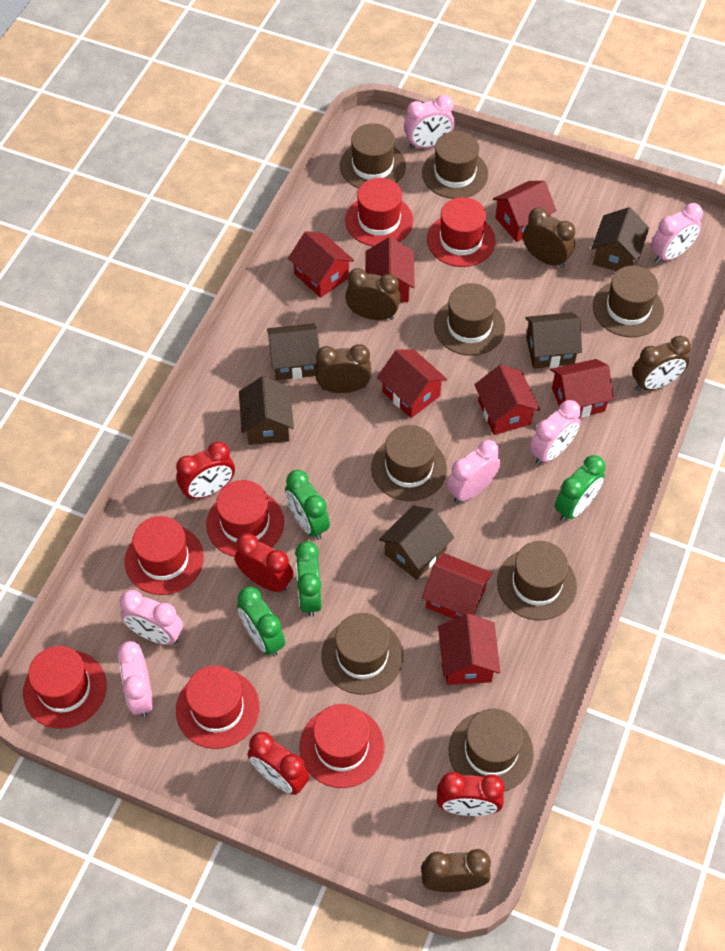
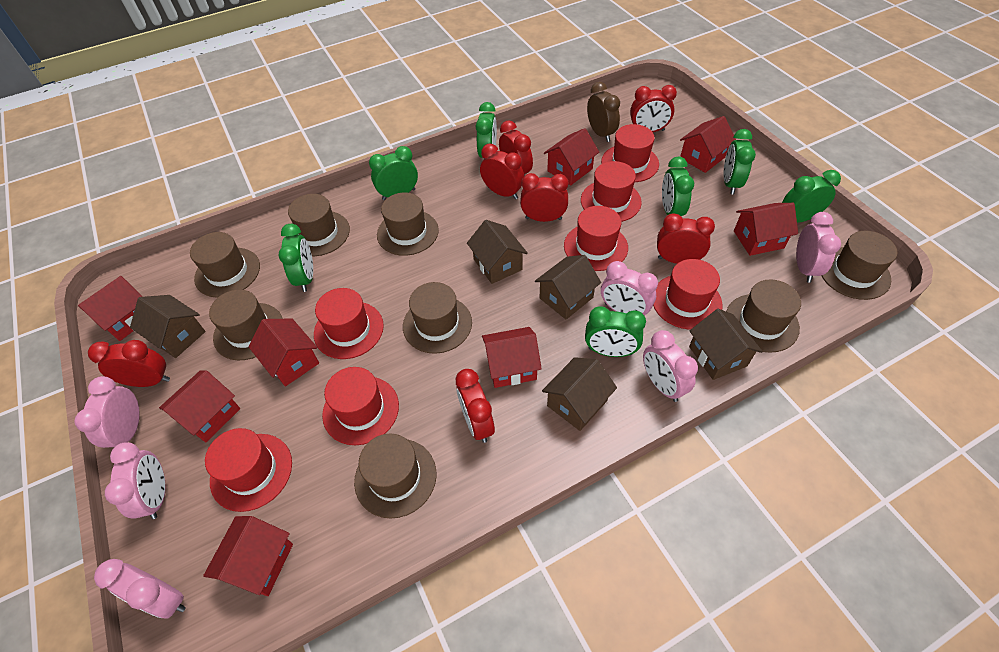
brown clock: 5 -> 1
green clock: 4 -> 7
red clock: 4 -> 7

